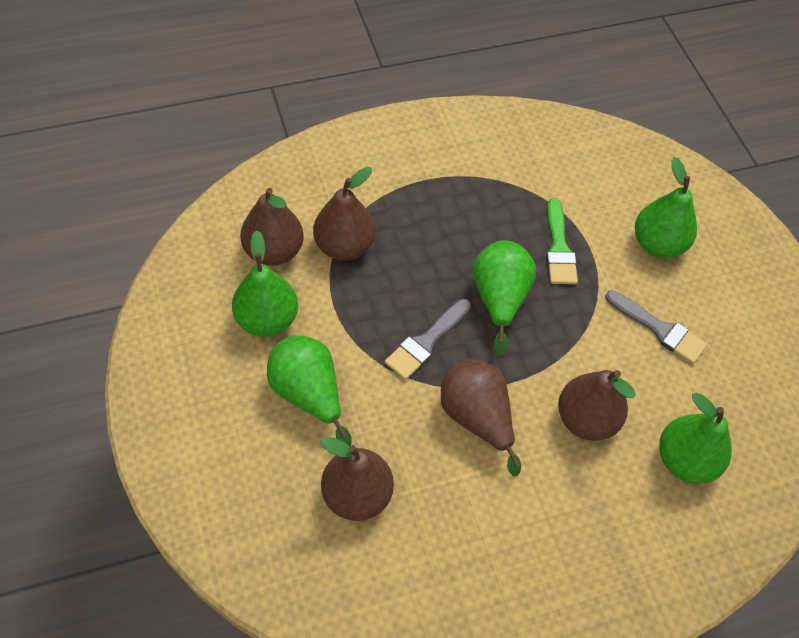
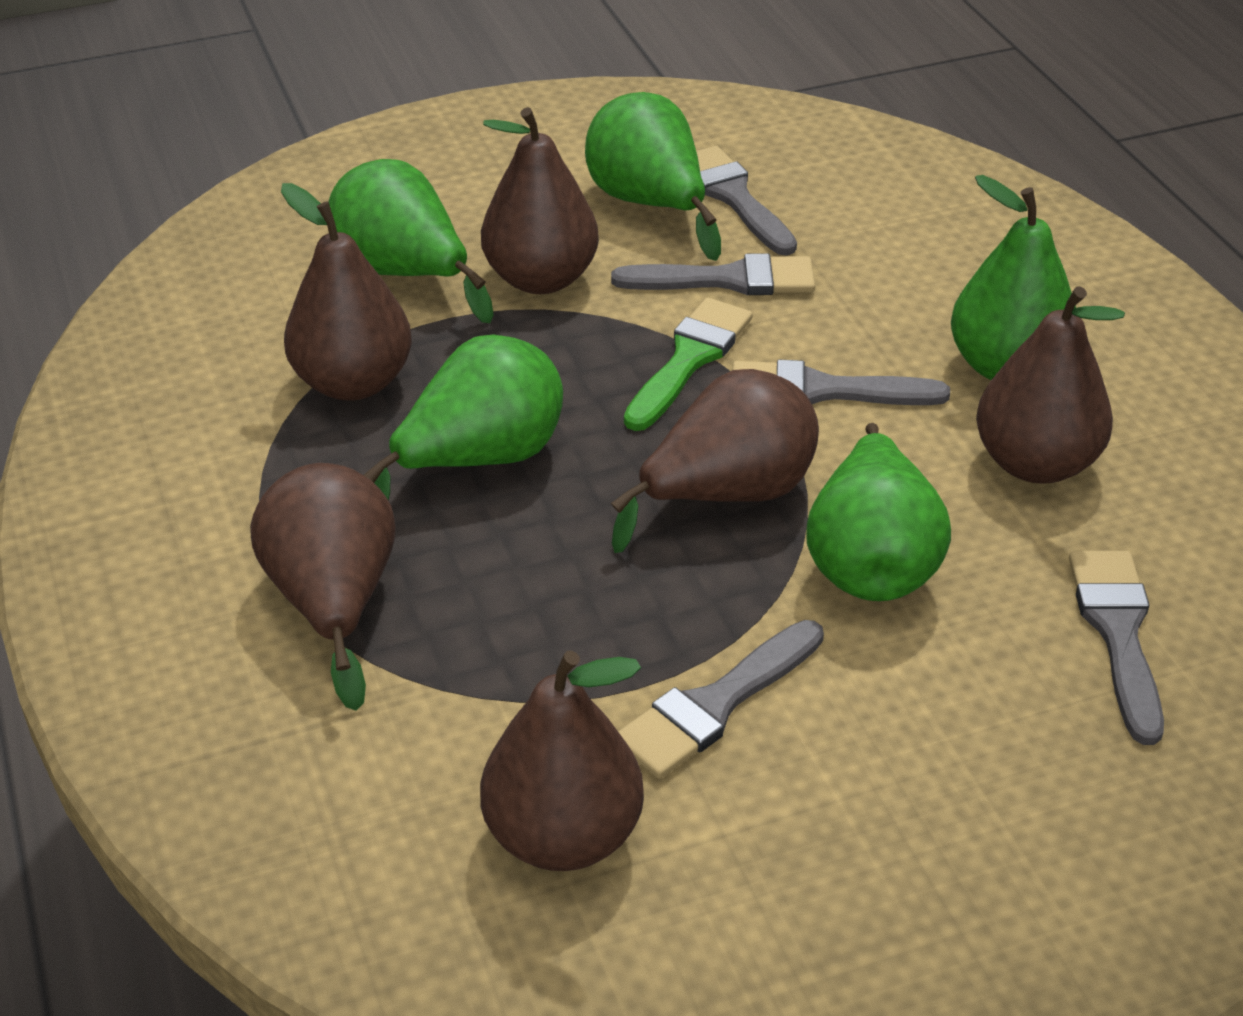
brown pear: 5 -> 6
grey brush: 2 -> 5

